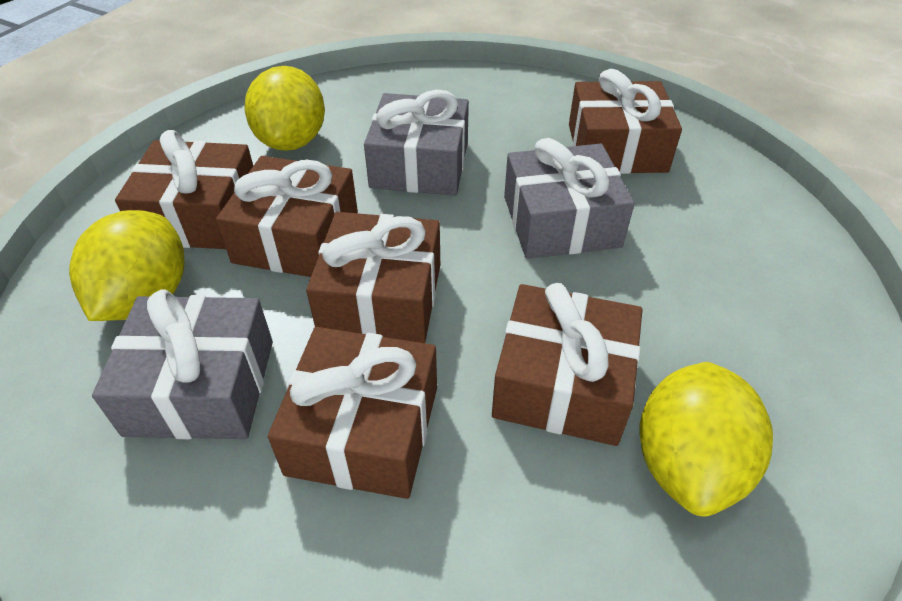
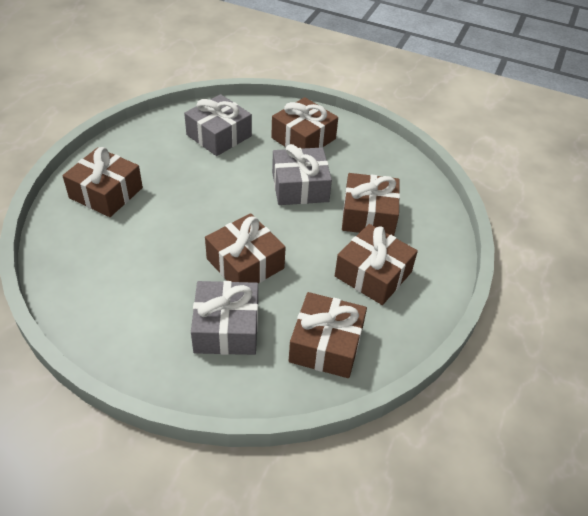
yellow lemon: 3 -> 0

